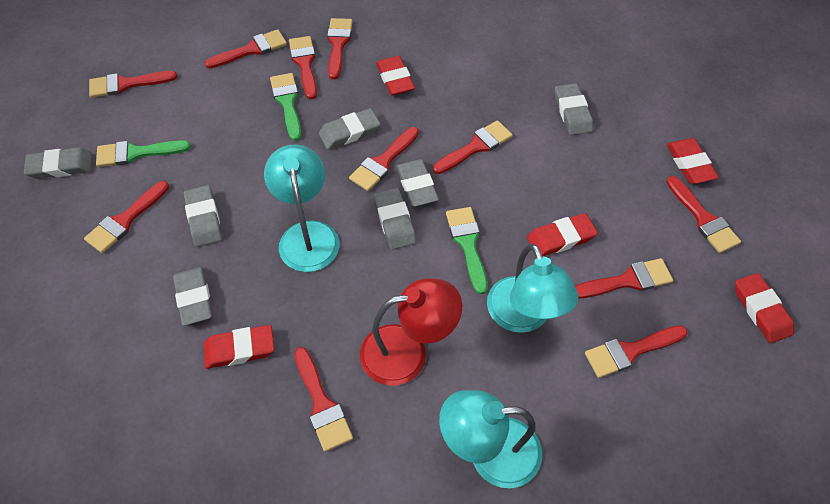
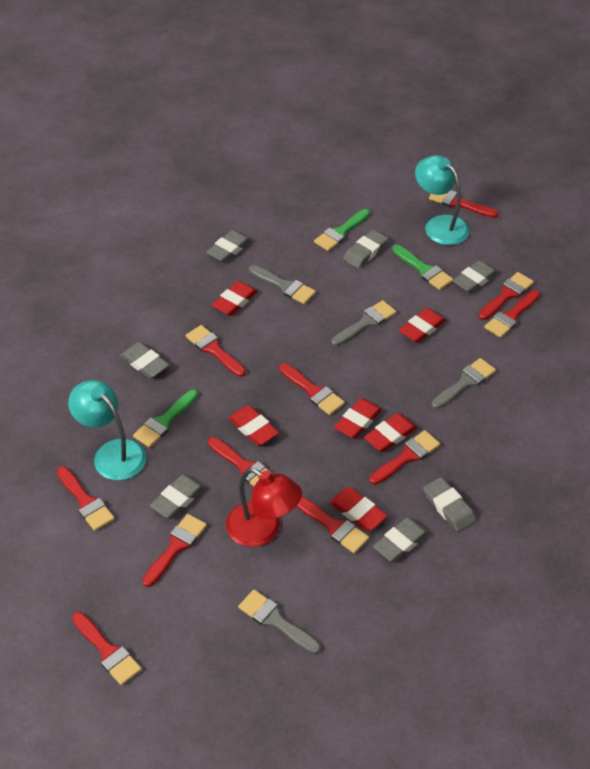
grey brush: 0 -> 4
red eraser: 5 -> 6
turquoise lamp: 3 -> 2

